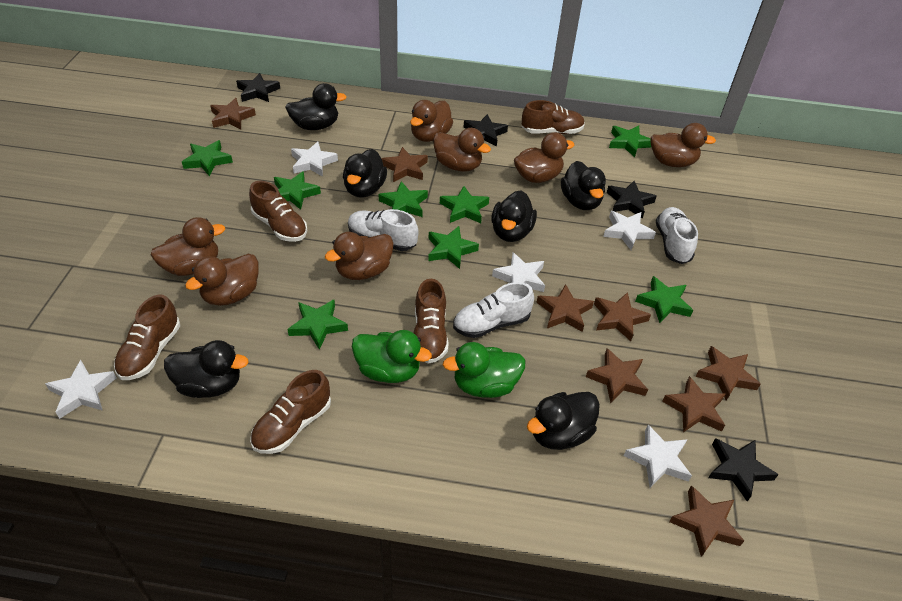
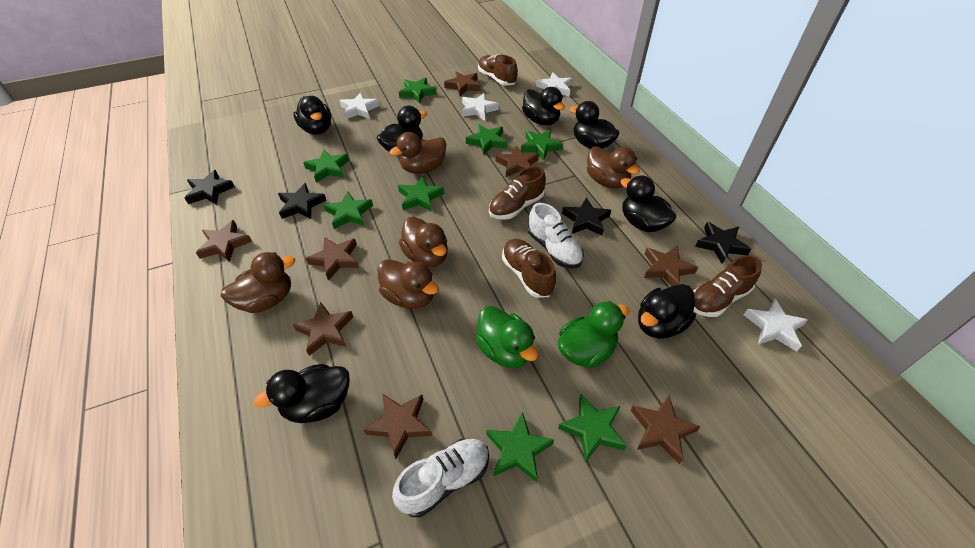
black duck: 6 -> 7
brown duck: 7 -> 5
brown shoe: 5 -> 4
white shoe: 3 -> 2
white star: 5 -> 4

